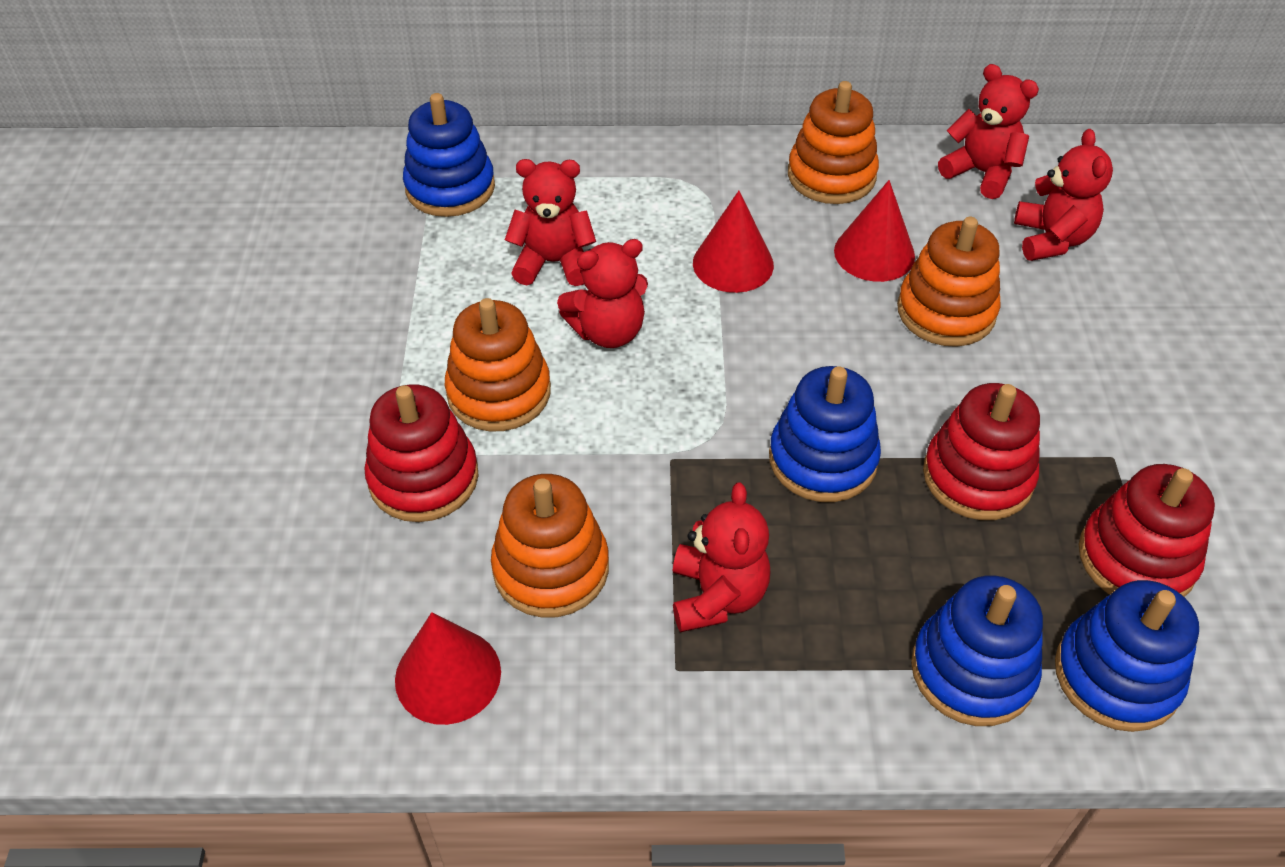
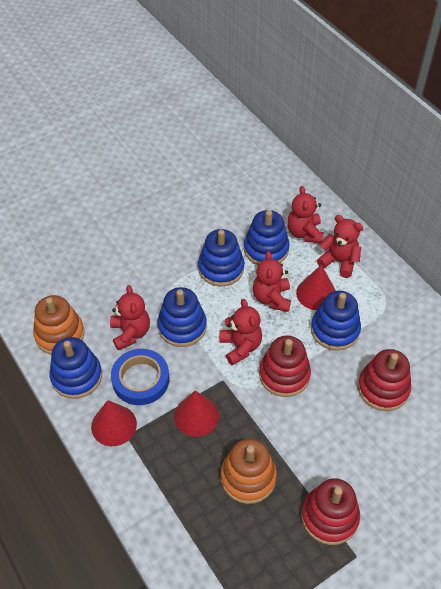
blue stacking toy: 4 -> 5
blue tape: 0 -> 1
orange stacking toy: 4 -> 2

